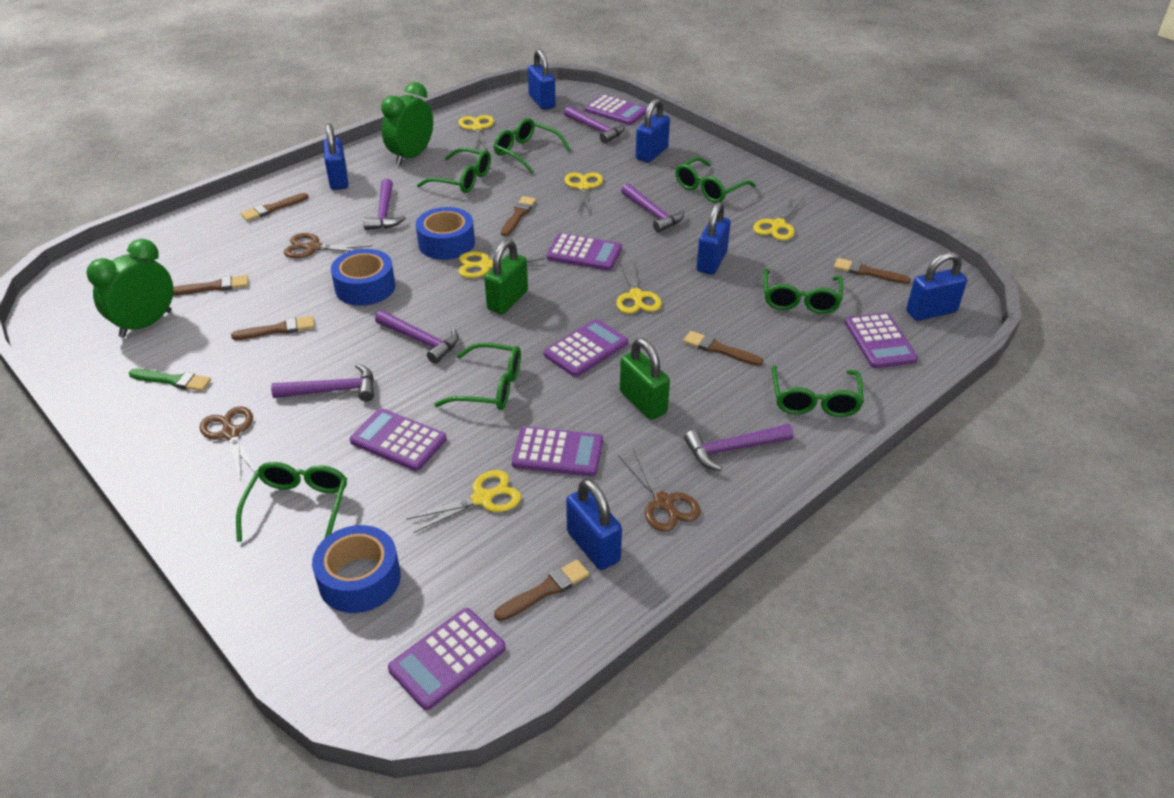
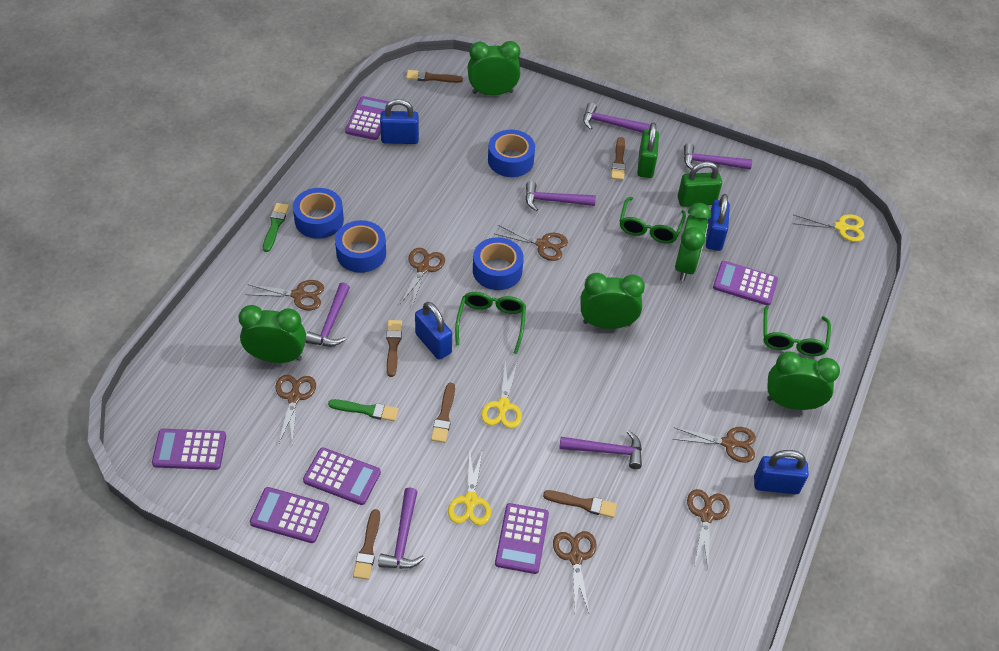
blue padlock: 6 -> 4
blue tape: 3 -> 4
brown brush: 7 -> 6
brown scissors: 3 -> 7
green brush: 1 -> 2
green clock: 2 -> 5
green glasses: 7 -> 3
purple calculator: 7 -> 6
yellow scissors: 6 -> 3

